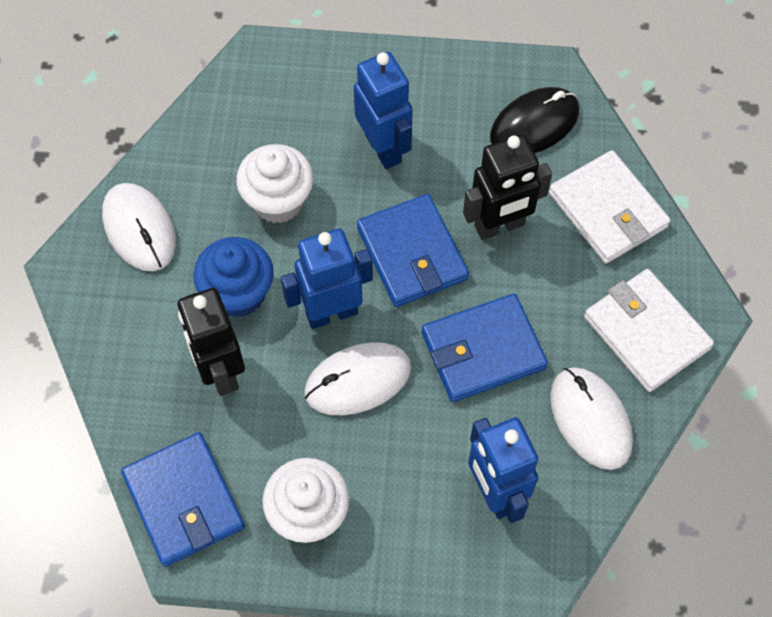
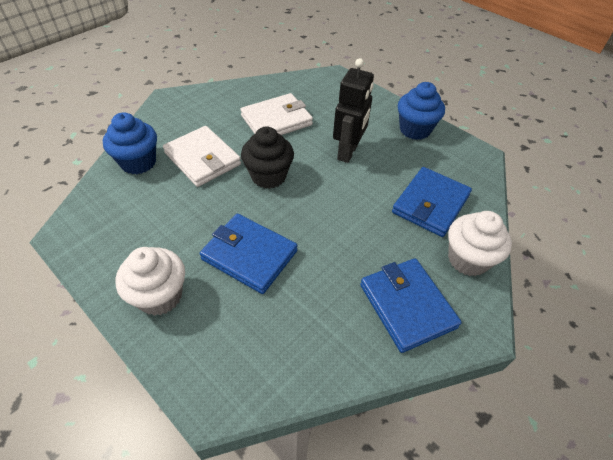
black cupcake: 0 -> 1
black mouse: 1 -> 0
black robot: 2 -> 1
blue cupcake: 1 -> 2
blue robot: 3 -> 0
white mouse: 3 -> 0

